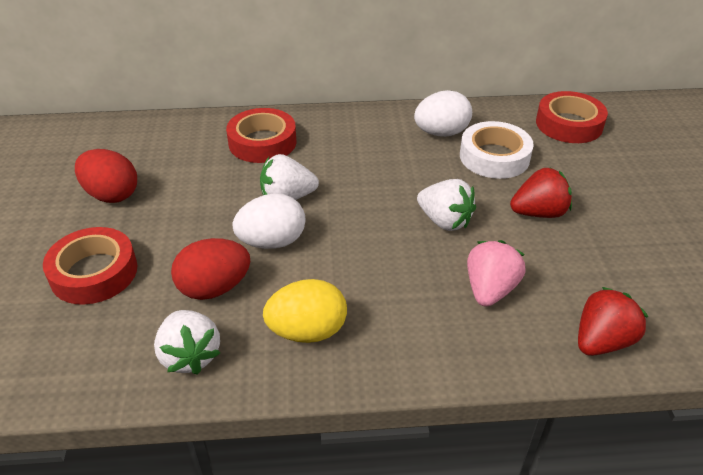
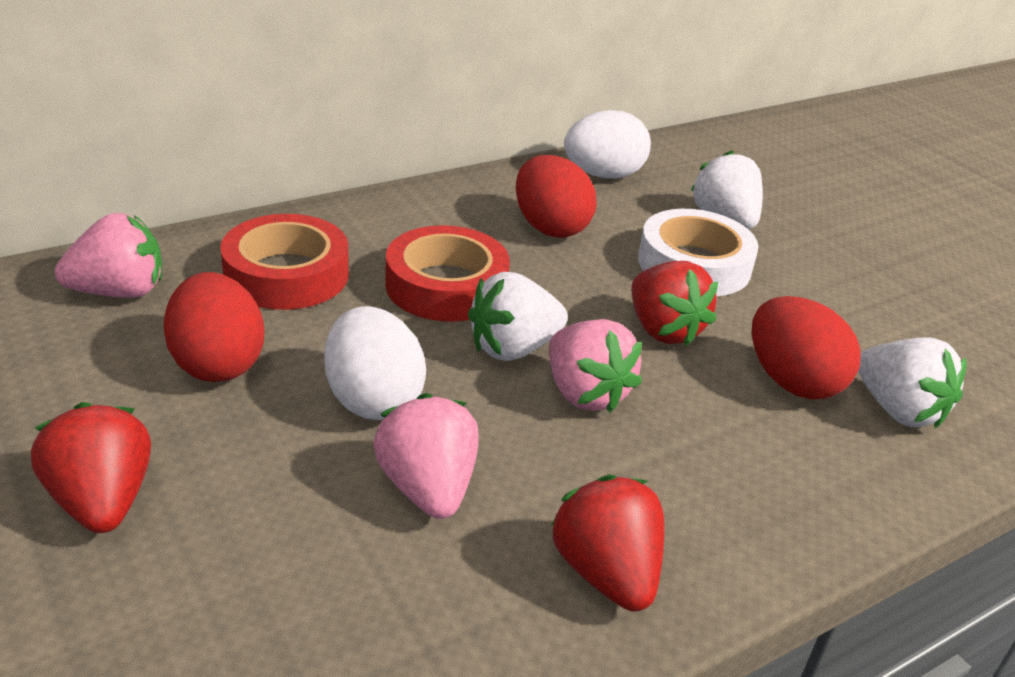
pink strawberry: 1 -> 3
red egg: 2 -> 3
red strawberry: 2 -> 3
red tape: 3 -> 2
yellow egg: 1 -> 0

